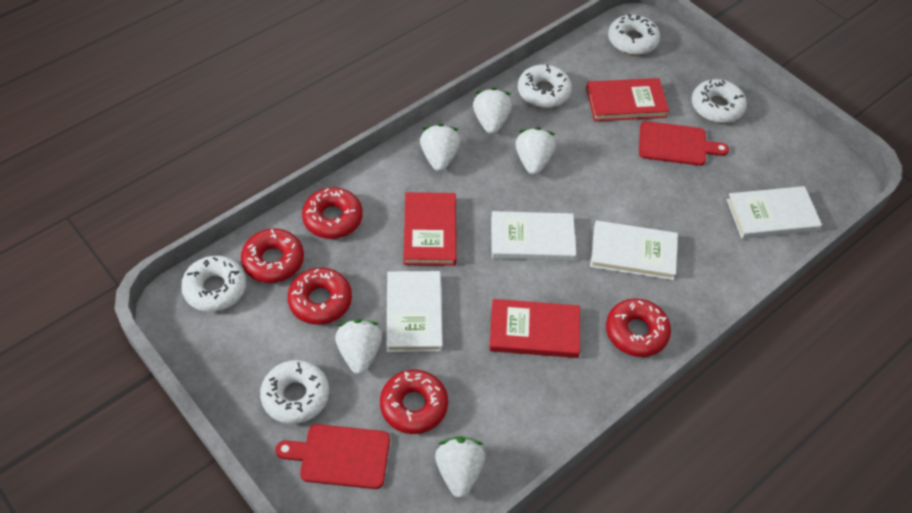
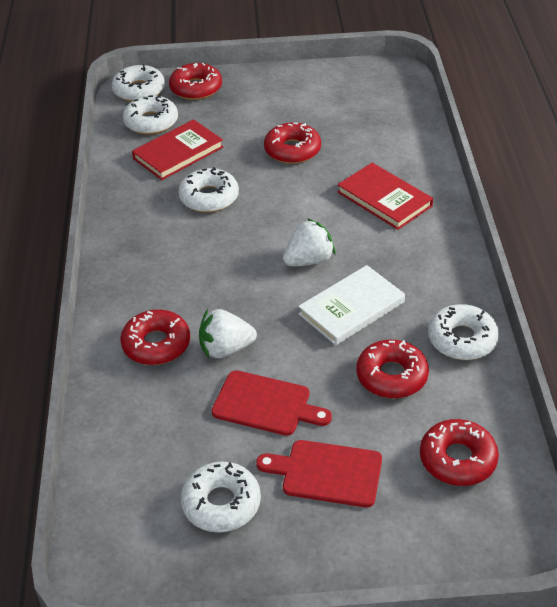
red book: 3 -> 2
white book: 4 -> 1
white strawberry: 5 -> 2

